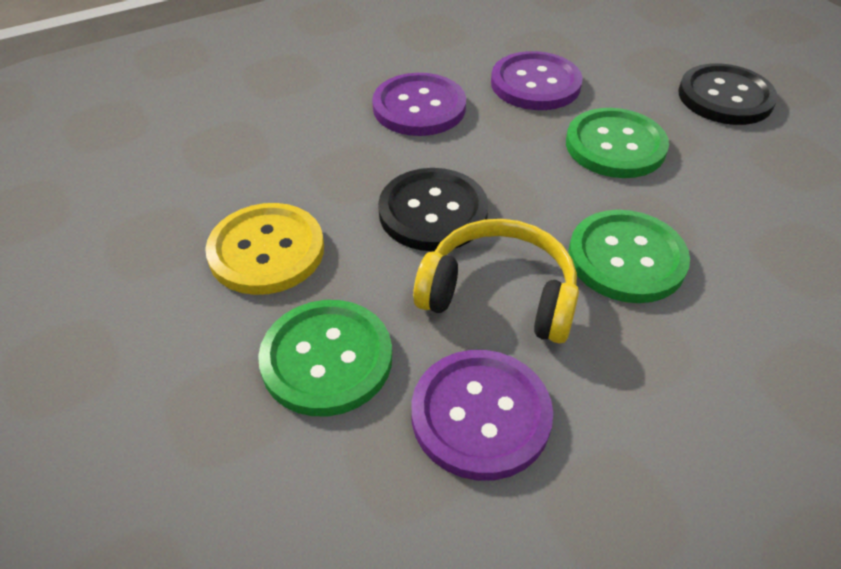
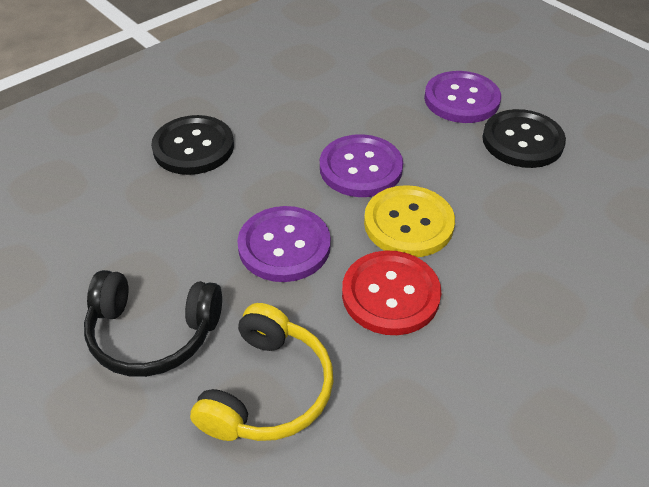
black headphones: 0 -> 1
green button: 3 -> 0
red button: 0 -> 1

